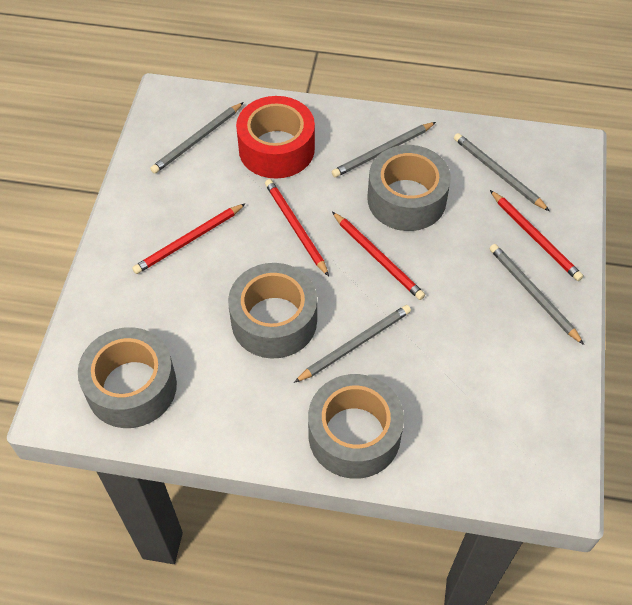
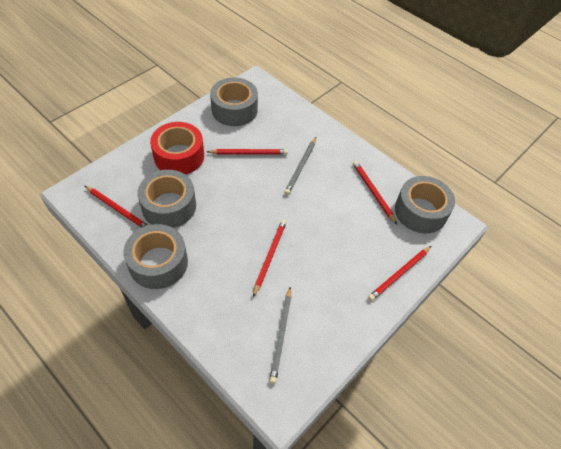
grey pencil: 5 -> 2
red pencil: 4 -> 5

